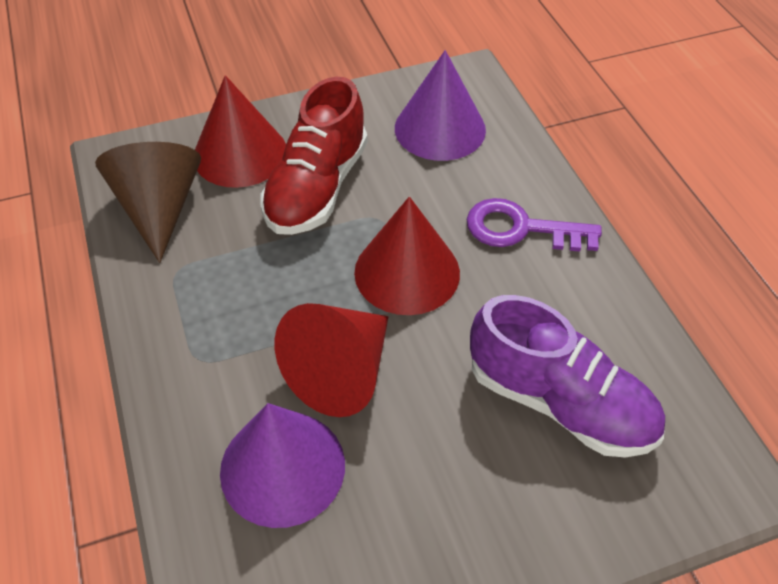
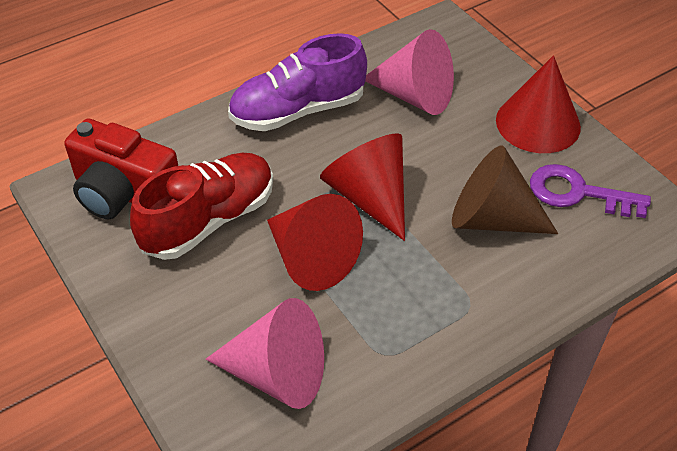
pink cone: 0 -> 2
purple cone: 2 -> 0
red camera: 0 -> 1

